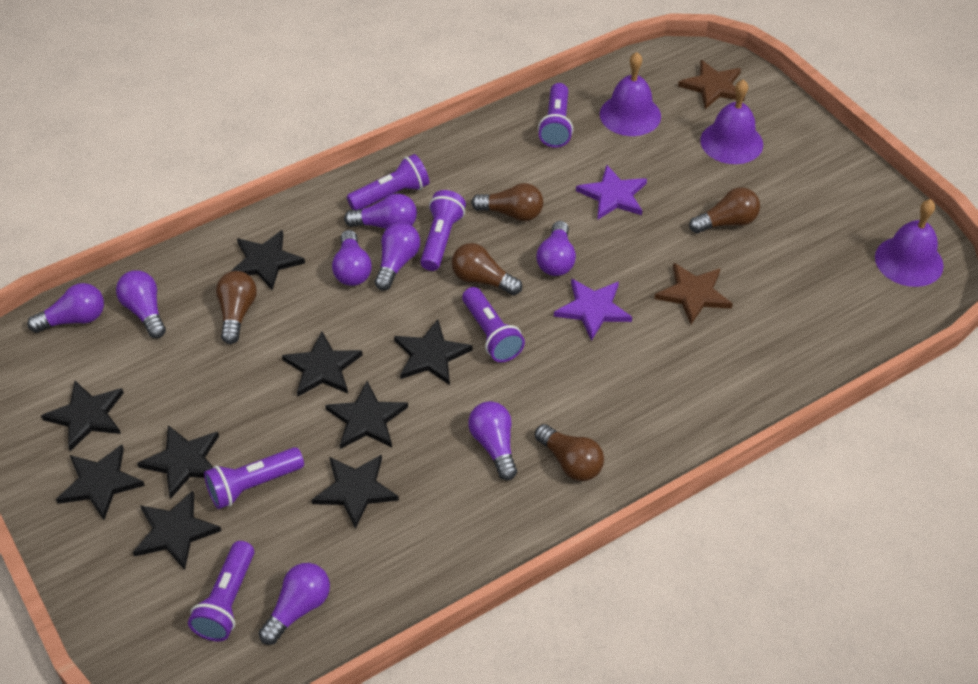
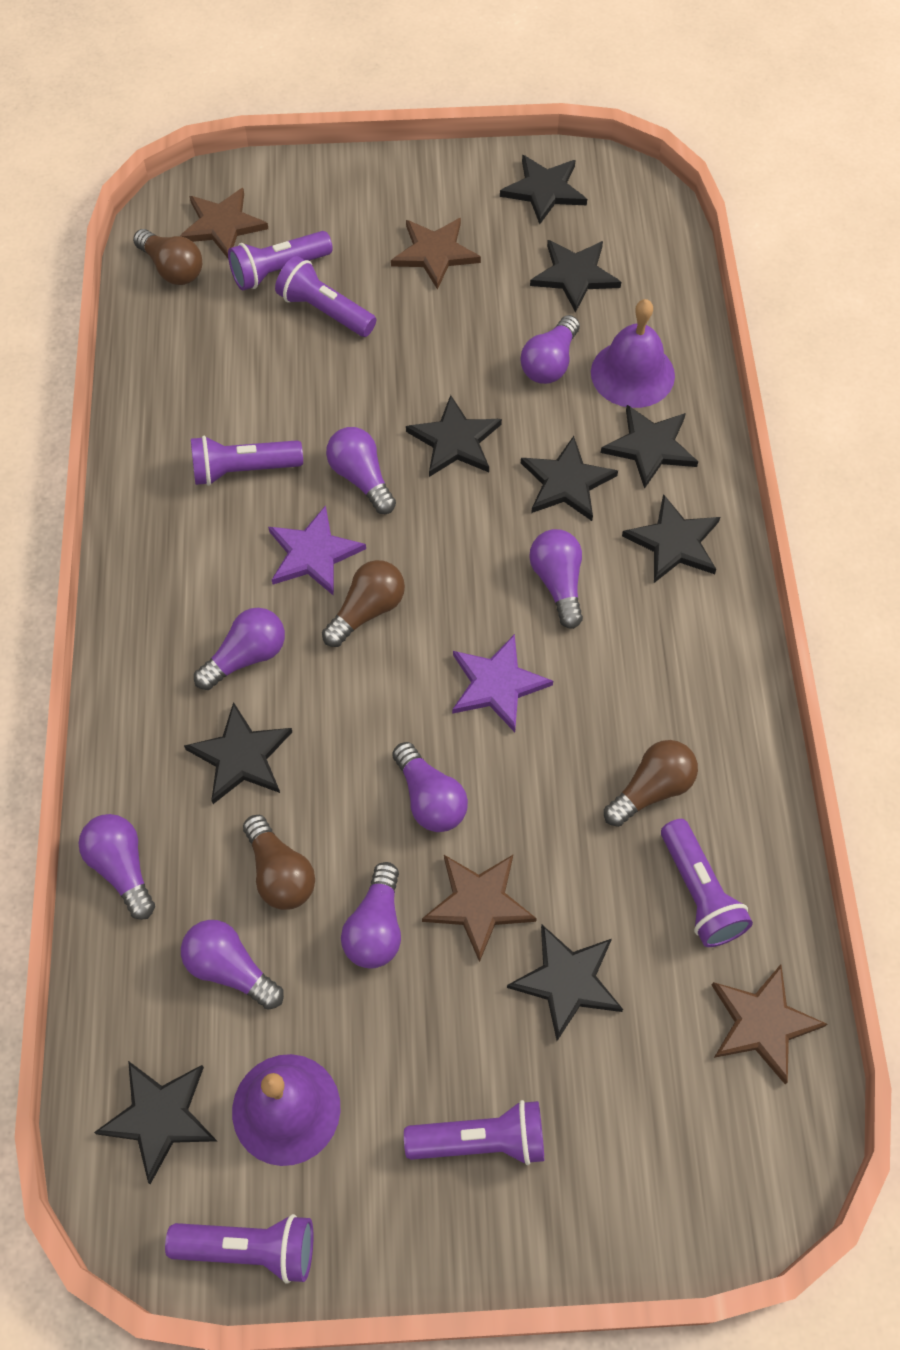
brown light bulb: 5 -> 4
brown star: 2 -> 4
purple bell: 3 -> 2

